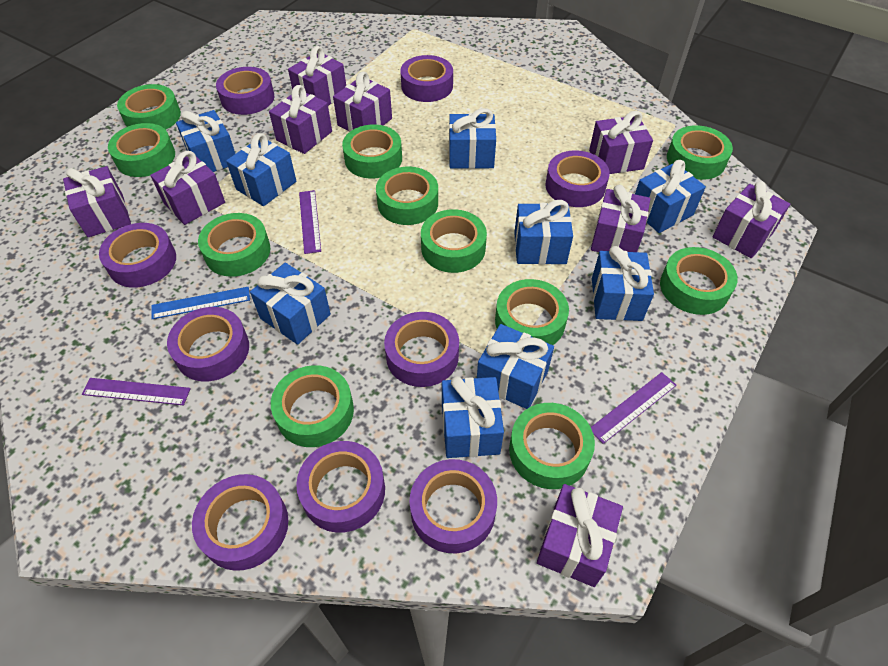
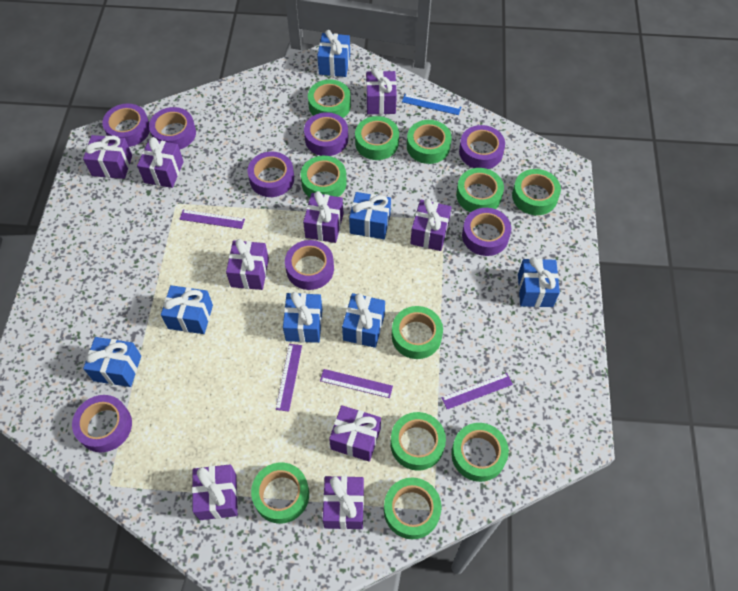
blue gift: 9 -> 7
purple ruler: 3 -> 4
purple tape: 9 -> 8

